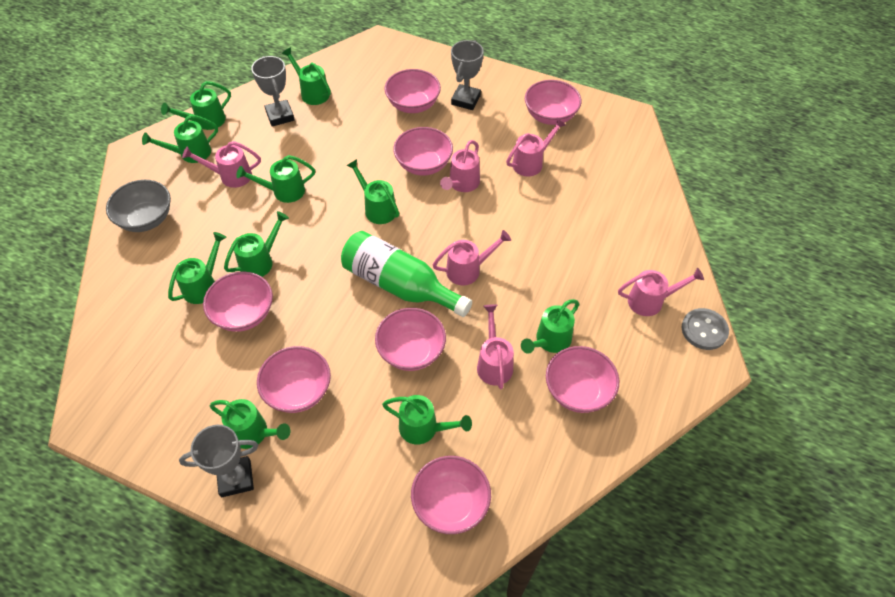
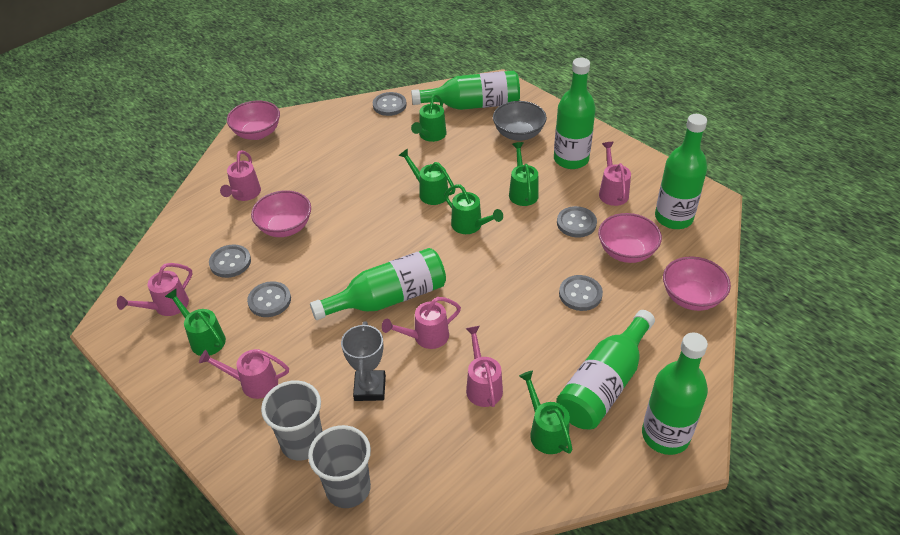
green bottle: 1 -> 6
green watering can: 10 -> 6
grey button: 1 -> 5
grey cup: 0 -> 2
grey trophy: 3 -> 1
pink bowl: 8 -> 4

